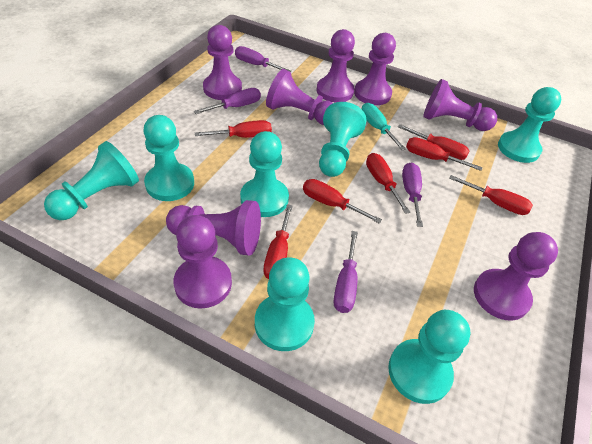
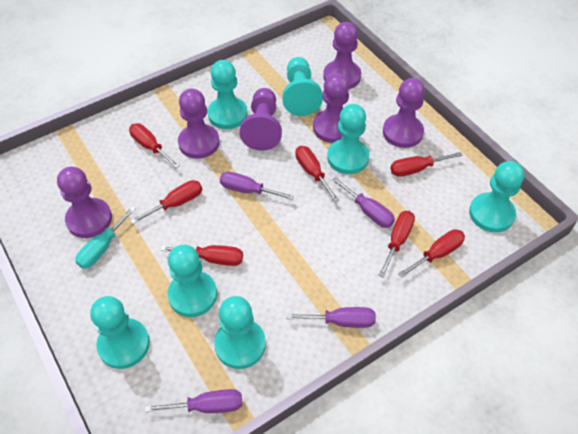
purple pawn: 8 -> 6

